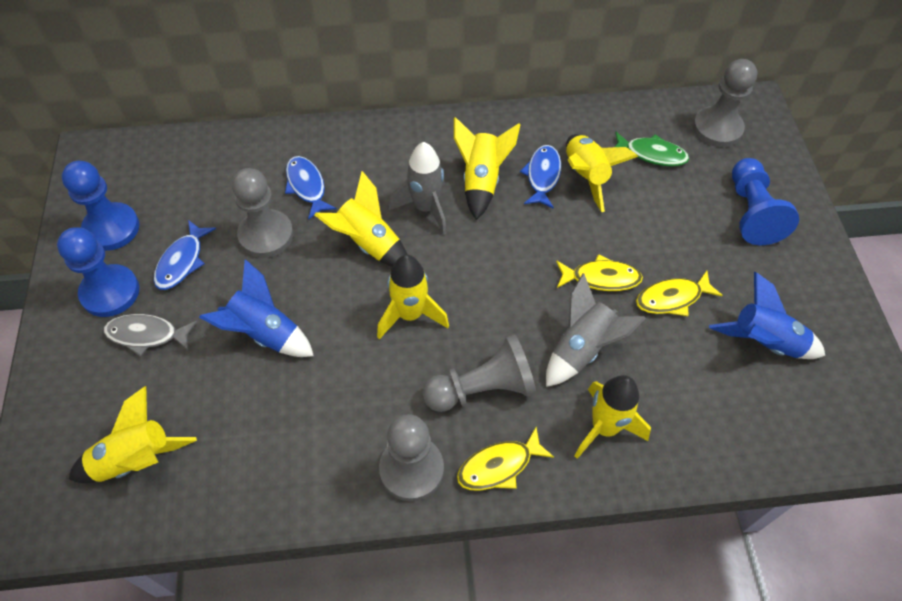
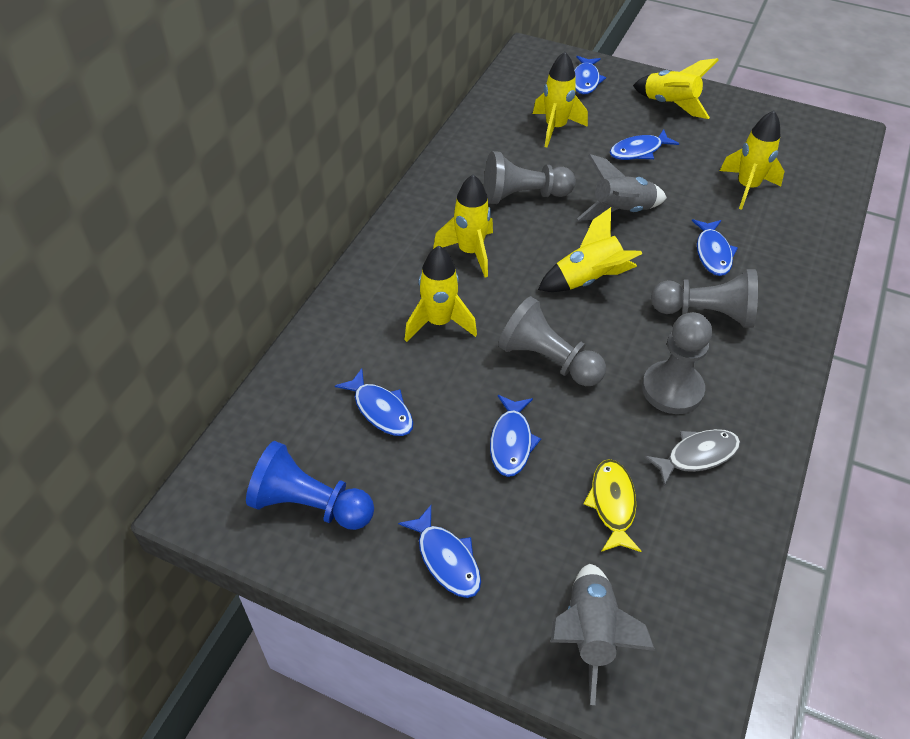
blue fish: 3 -> 6
blue pawn: 3 -> 1
blue rocket: 2 -> 0
green fish: 1 -> 0
yellow fish: 3 -> 1

